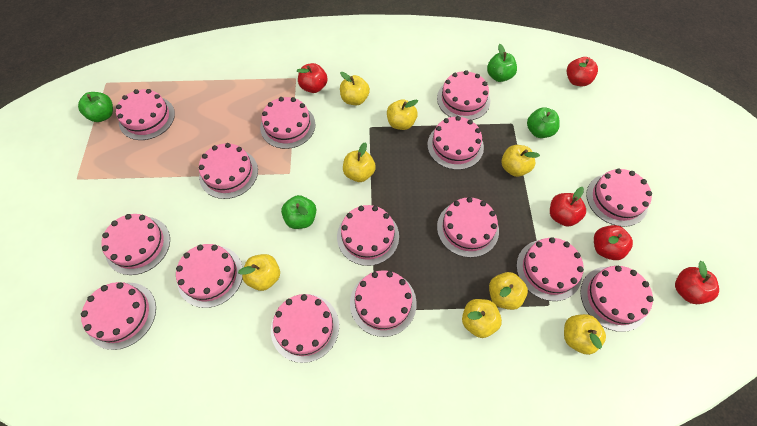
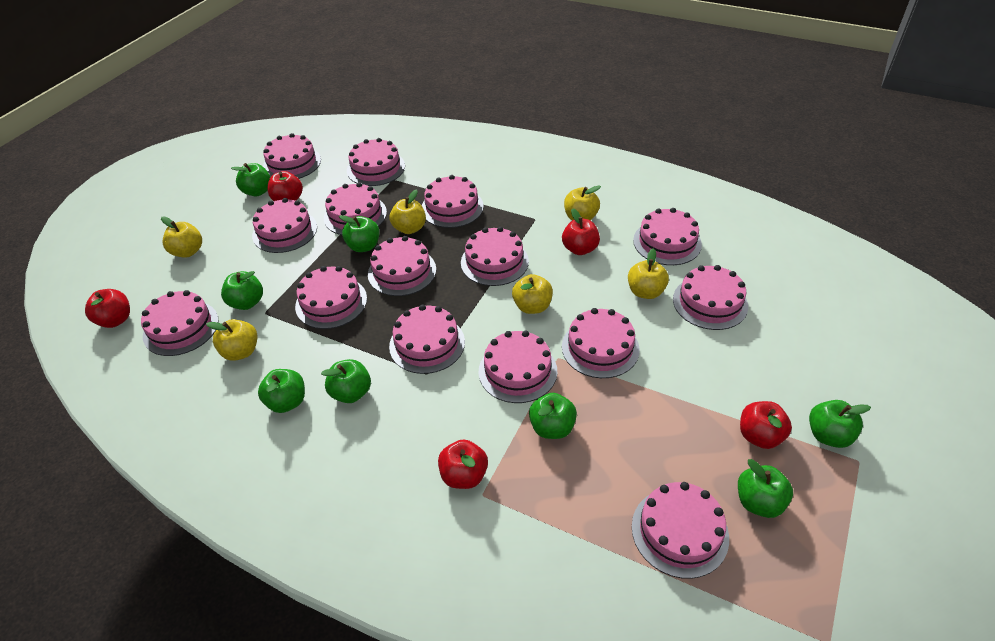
green apple: 4 -> 8
yellow apple: 8 -> 6

